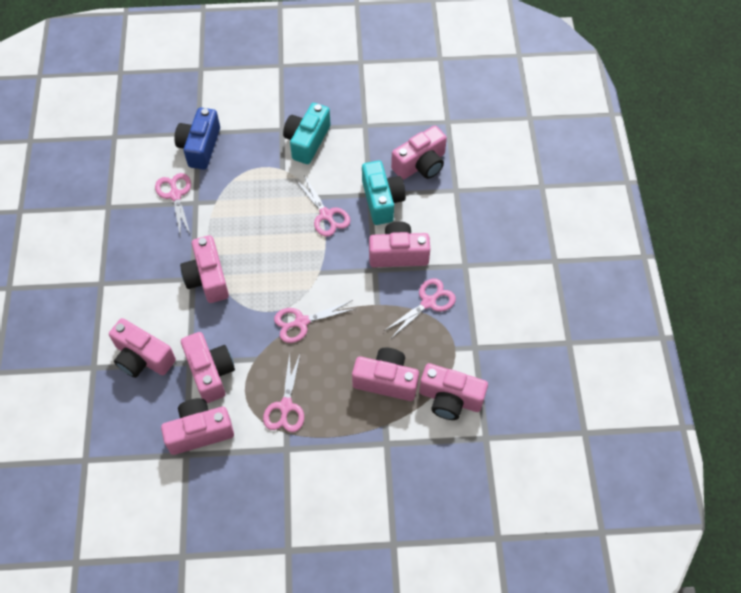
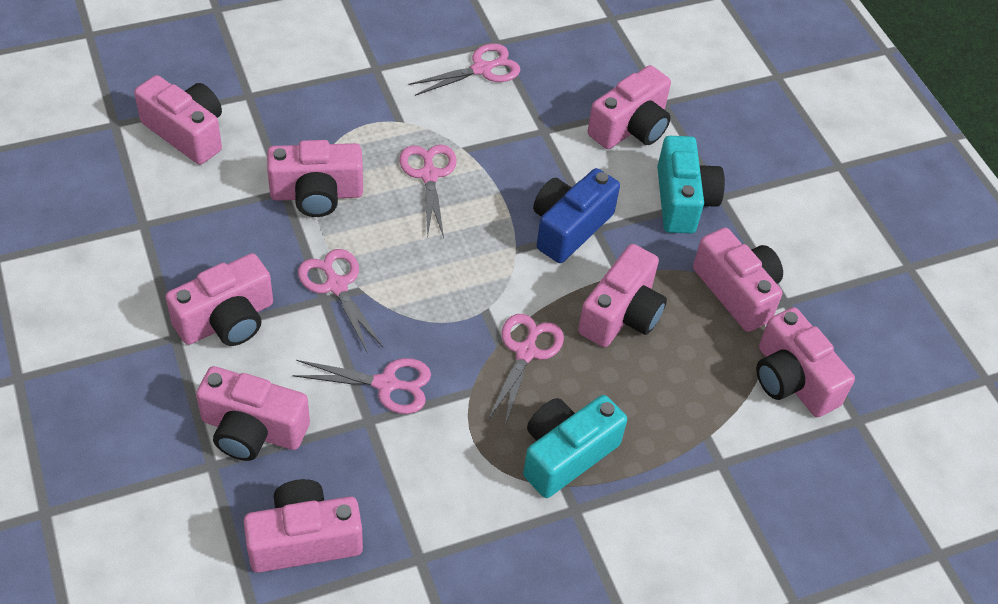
pink camera: 8 -> 9

